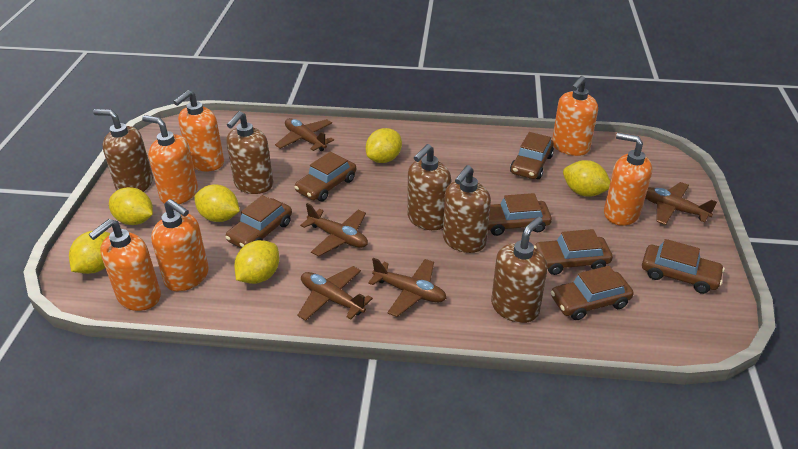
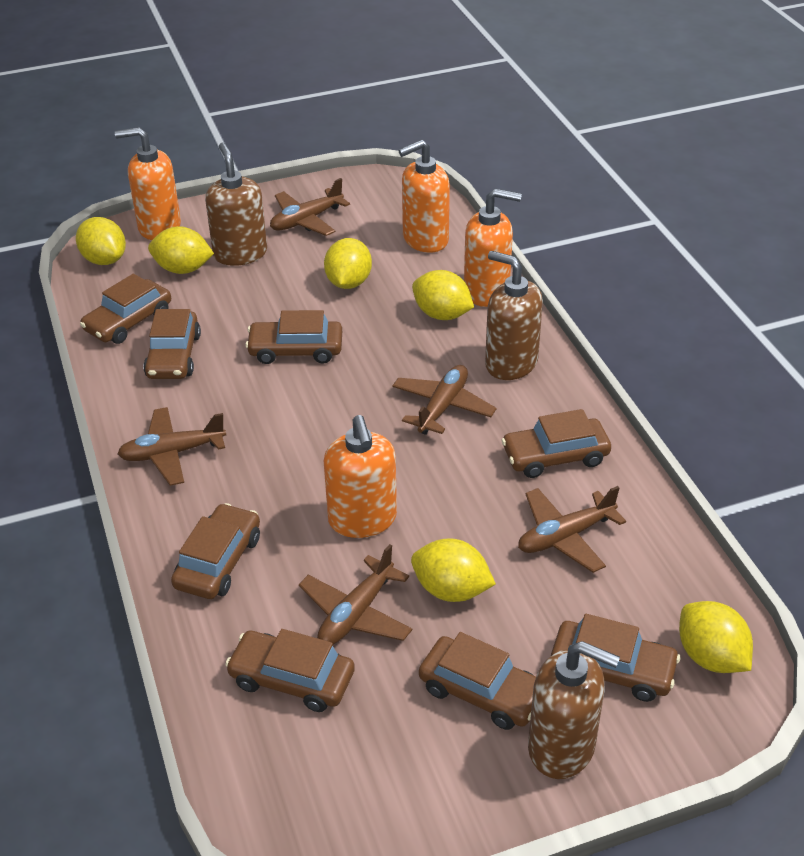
brown car: 7 -> 8
brown soap dispenser: 5 -> 3
orange soap dispenser: 6 -> 4

